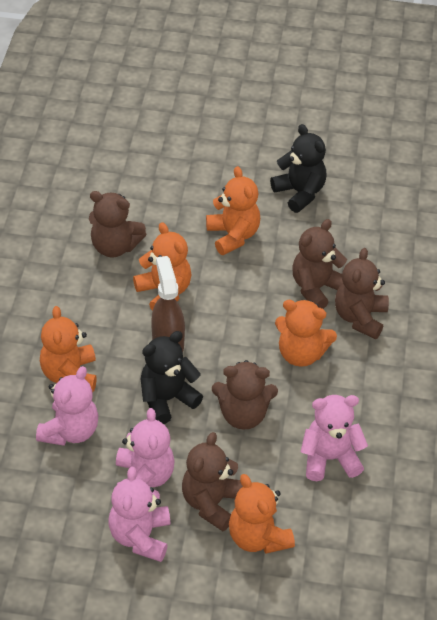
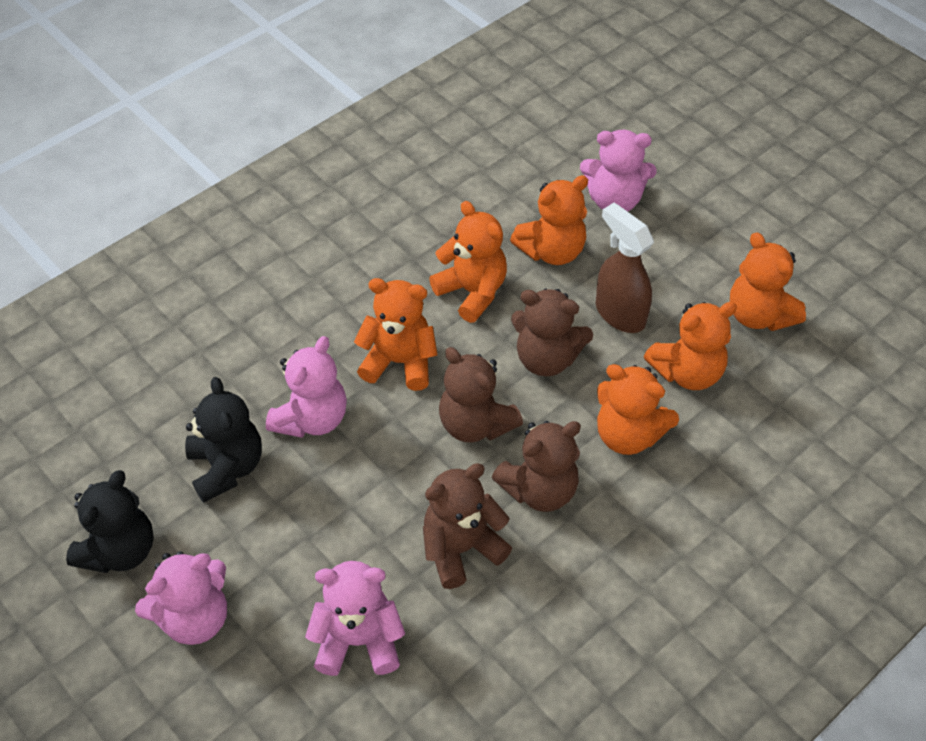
brown teddy bear: 5 -> 4
orange teddy bear: 5 -> 6

